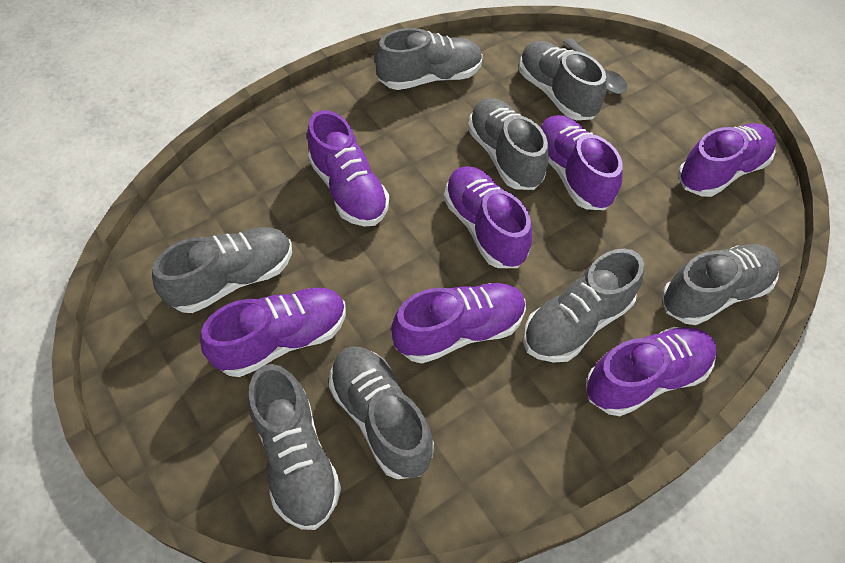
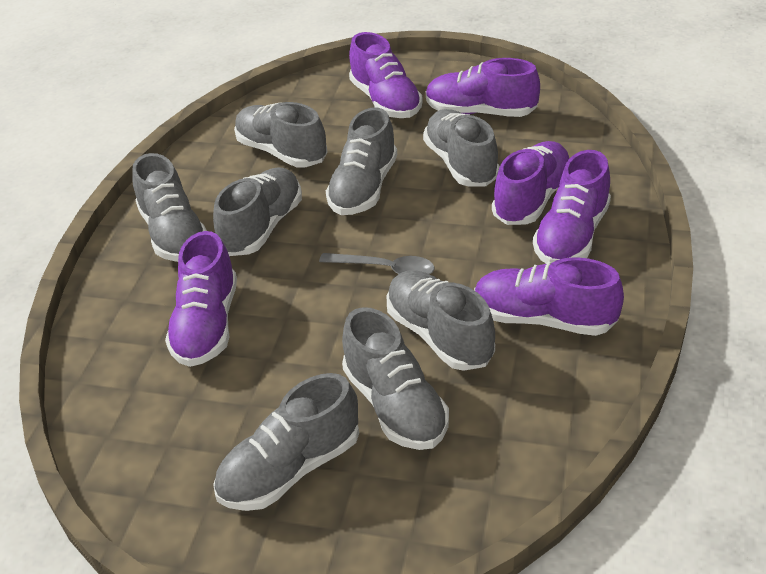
purple shoe: 7 -> 6

